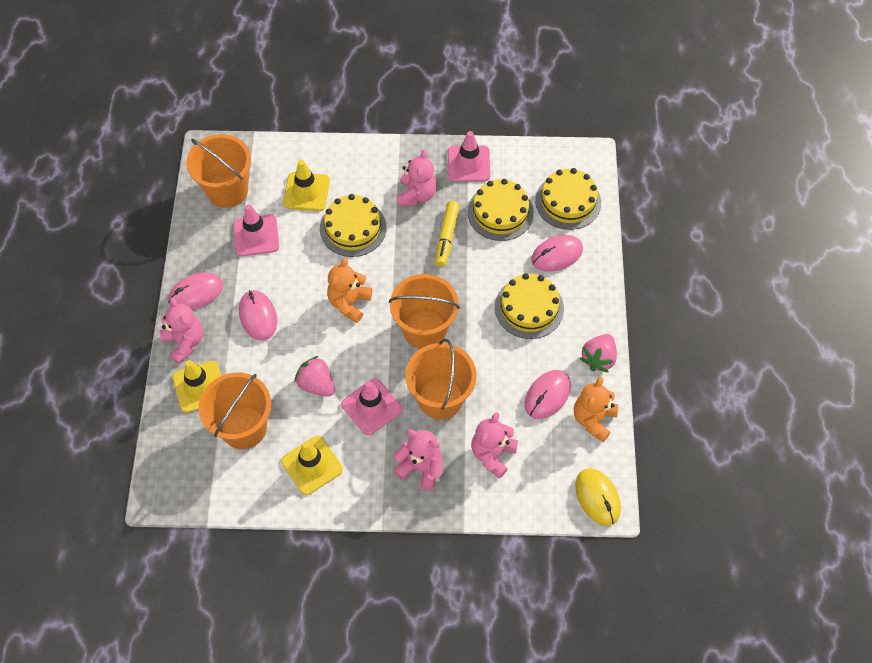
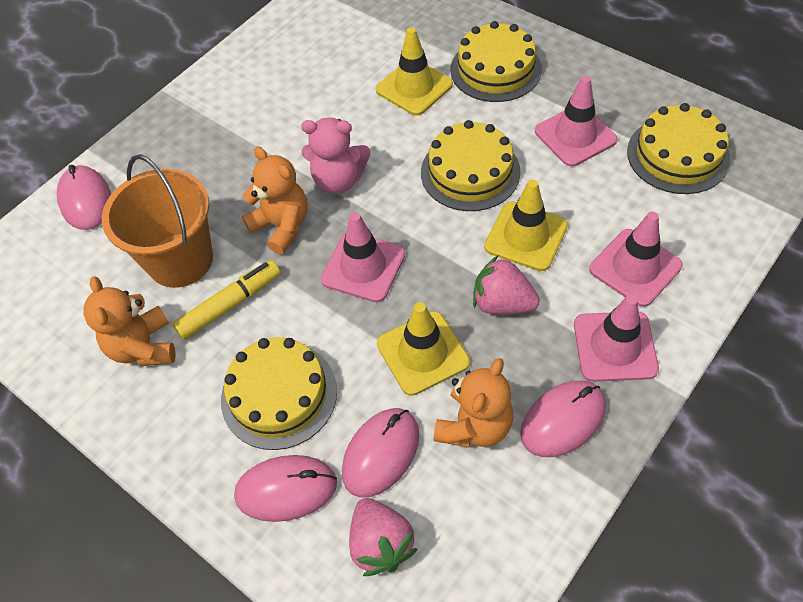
orange bucket: 4 -> 1
orange teddy bear: 2 -> 3
pink teddy bear: 4 -> 1
pink traffic cone: 3 -> 4
yellow mouse: 1 -> 0

